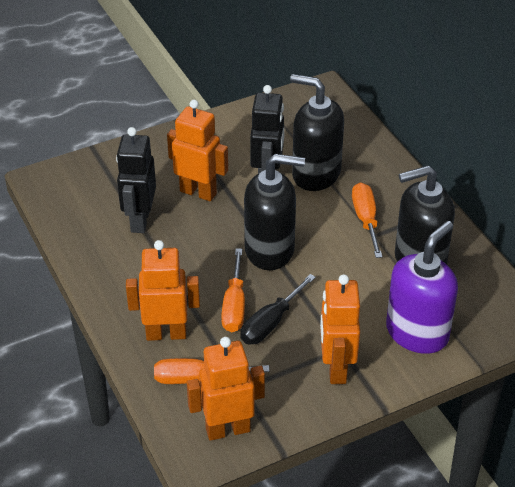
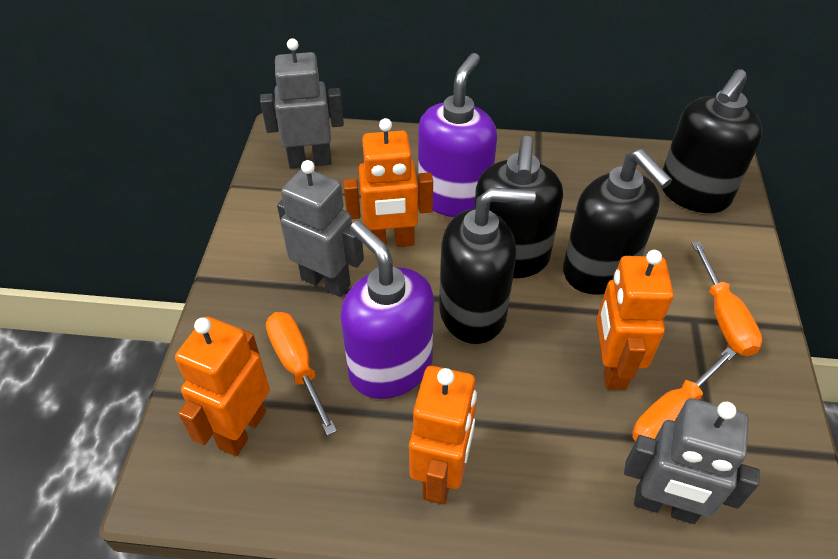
black robot: 2 -> 0
black screwdriver: 1 -> 0
black soap dispenser: 3 -> 4
grey robot: 0 -> 3
purple soap dispenser: 1 -> 2

